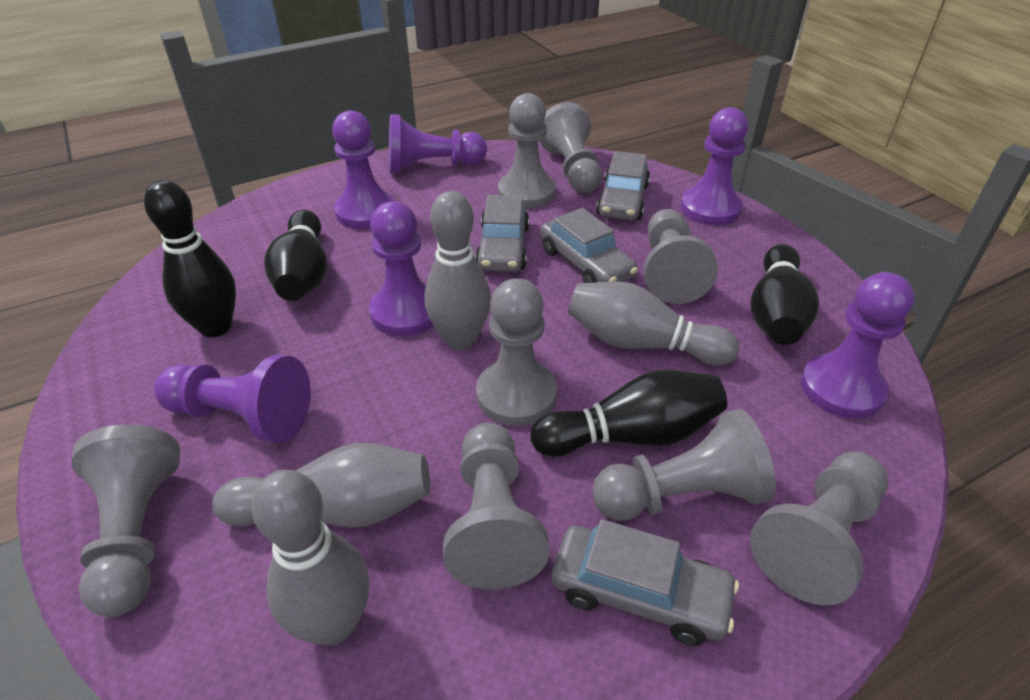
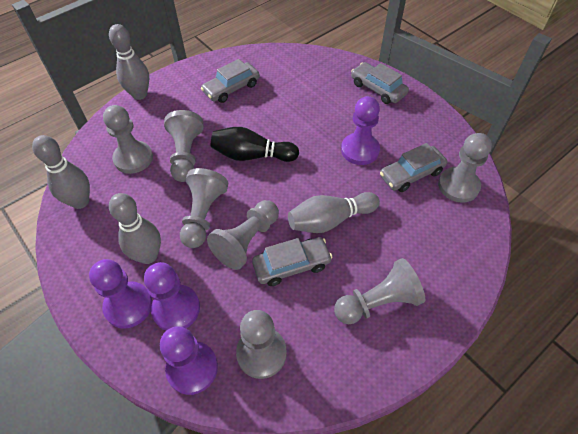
black bowling pin: 4 -> 1
grey pawn: 8 -> 7
purple pawn: 6 -> 4

